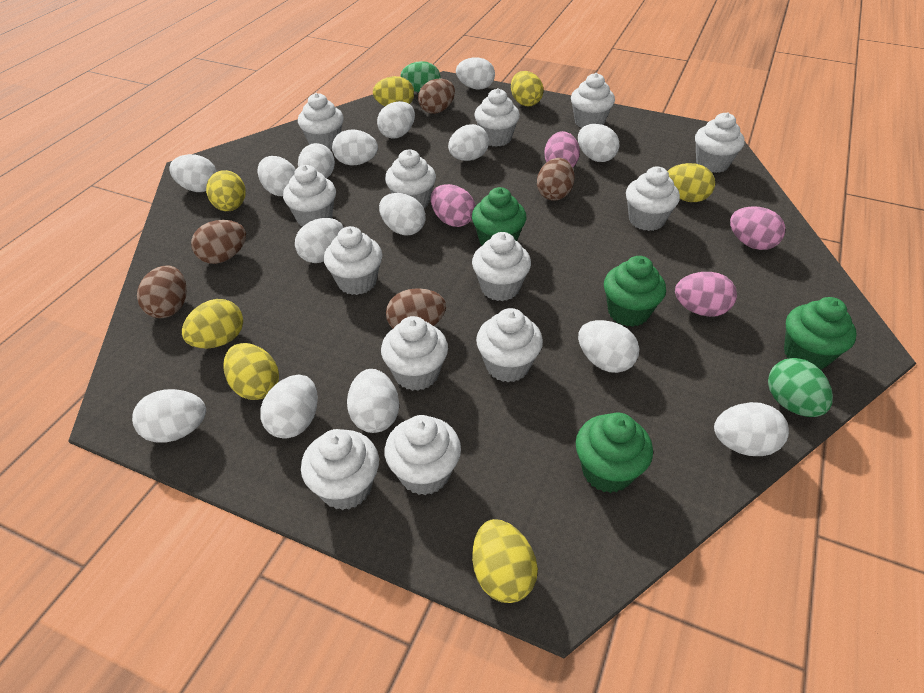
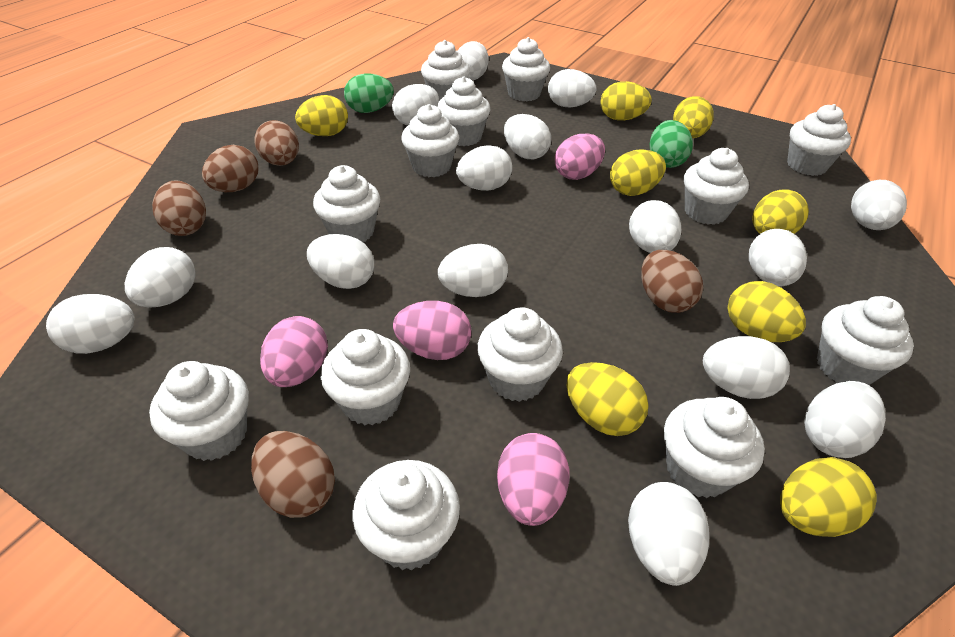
green cupcake: 4 -> 0
yellow egg: 7 -> 8

